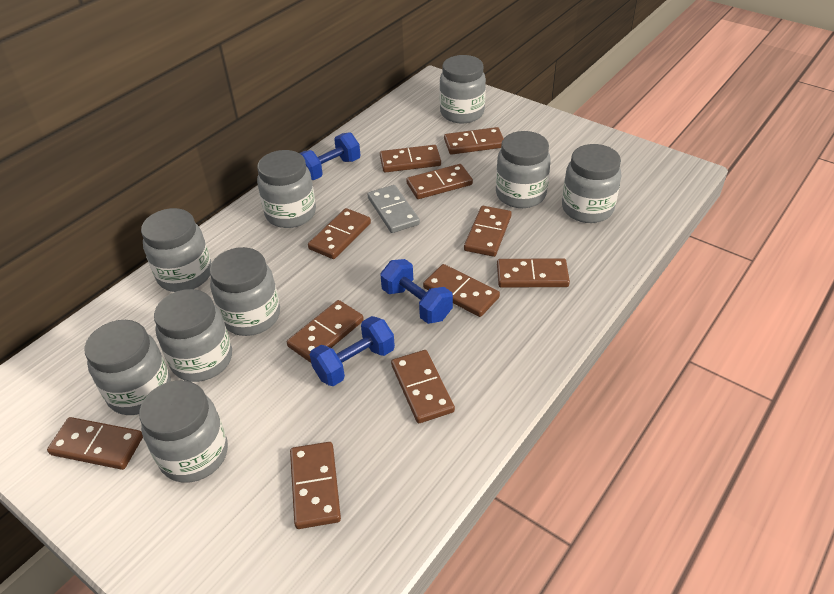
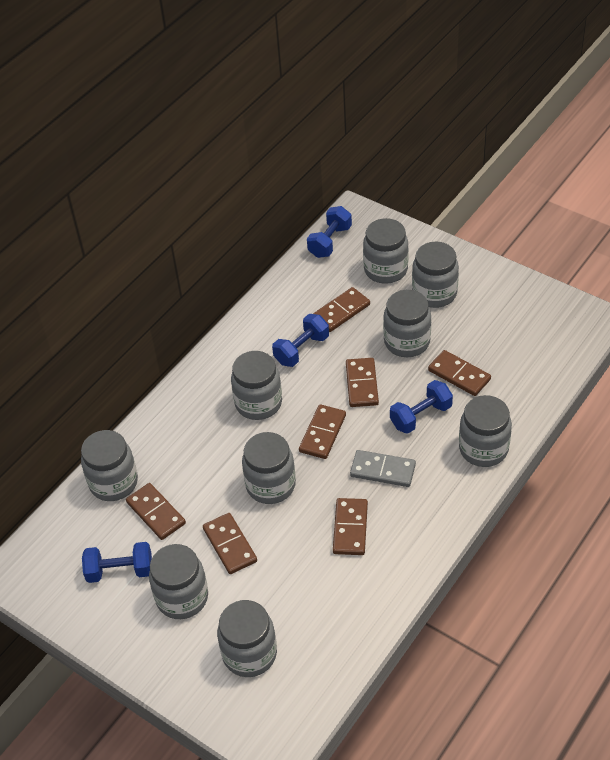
blue dumbbell: 3 -> 4
brown domino: 11 -> 7

